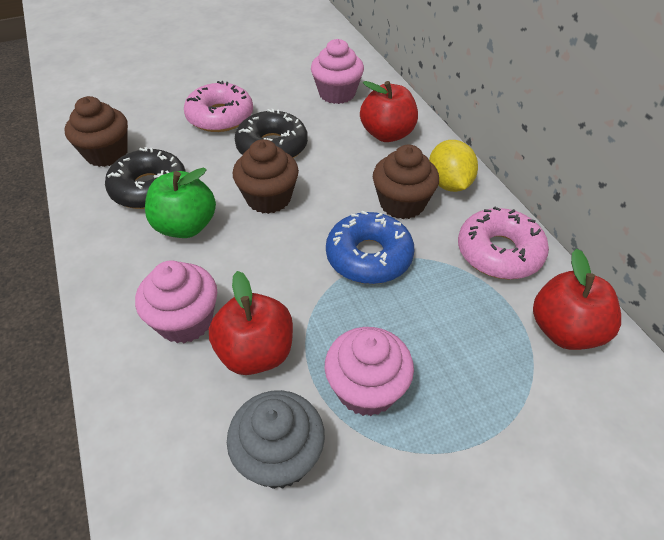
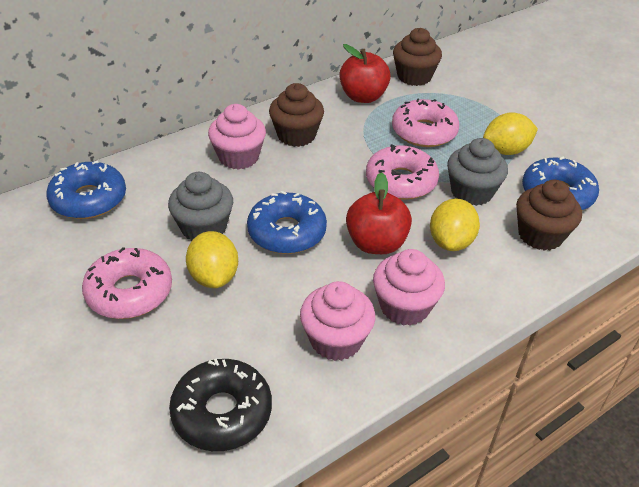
black donut: 2 -> 1
blue donut: 1 -> 3
green apple: 1 -> 0
grey cupcake: 1 -> 2
pink donut: 2 -> 3
red apple: 3 -> 2
yellow lemon: 1 -> 3

